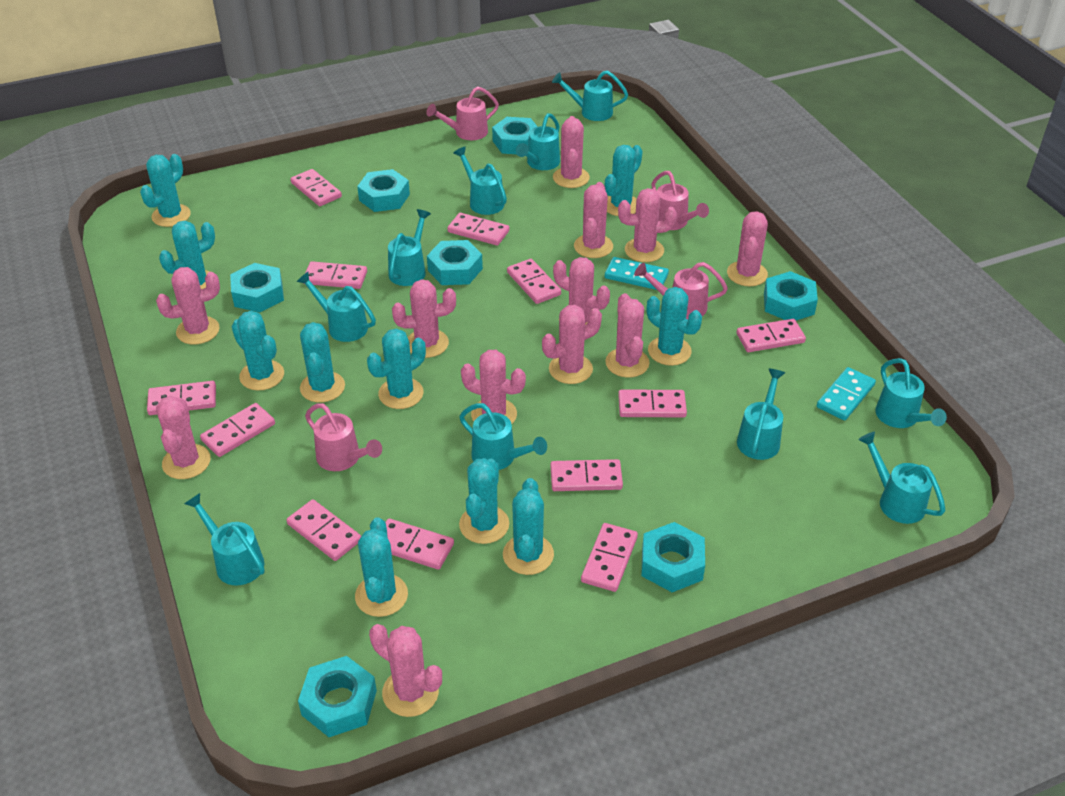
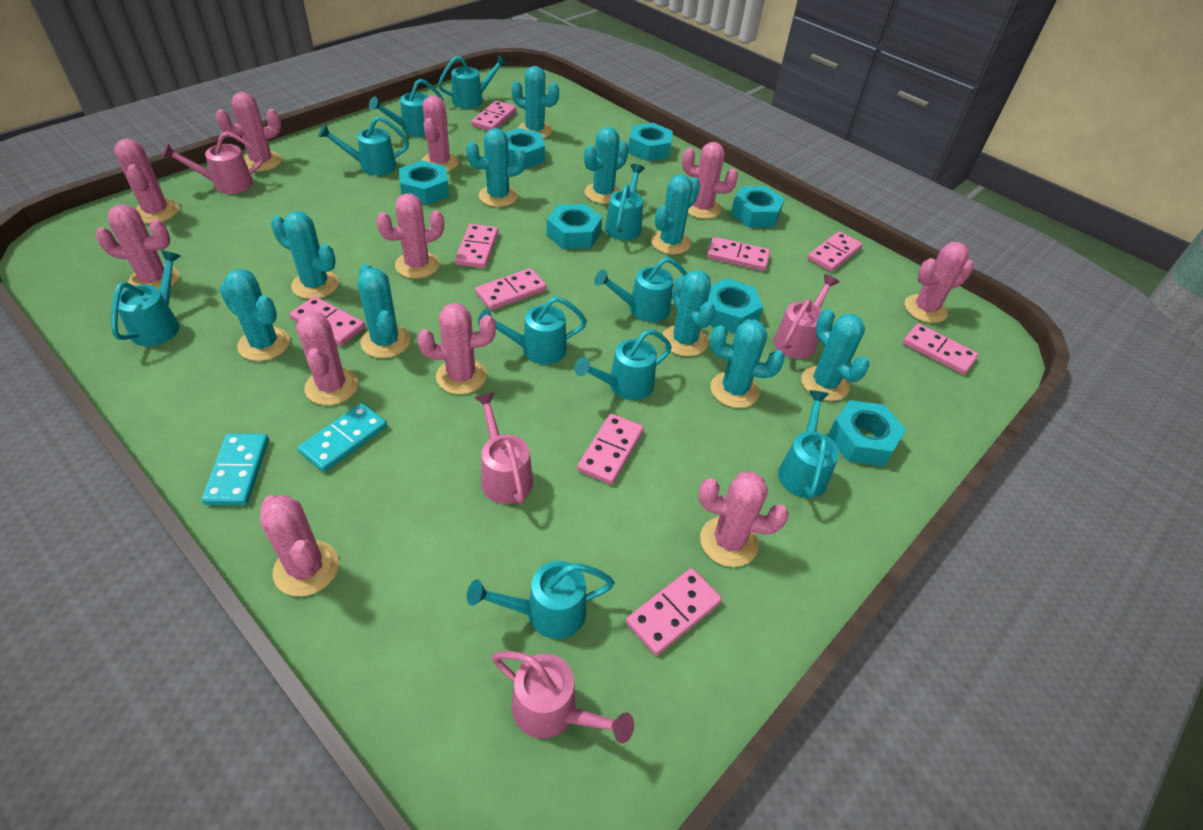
pink cactus: 12 -> 11
pink domino: 12 -> 9

